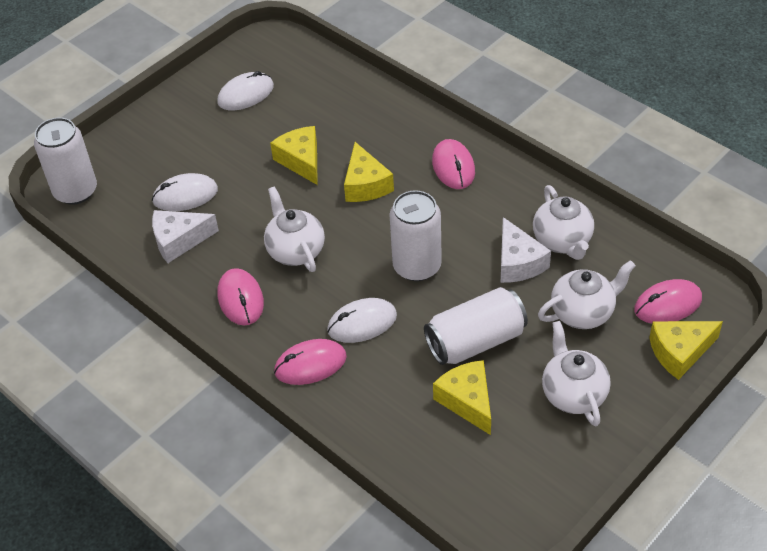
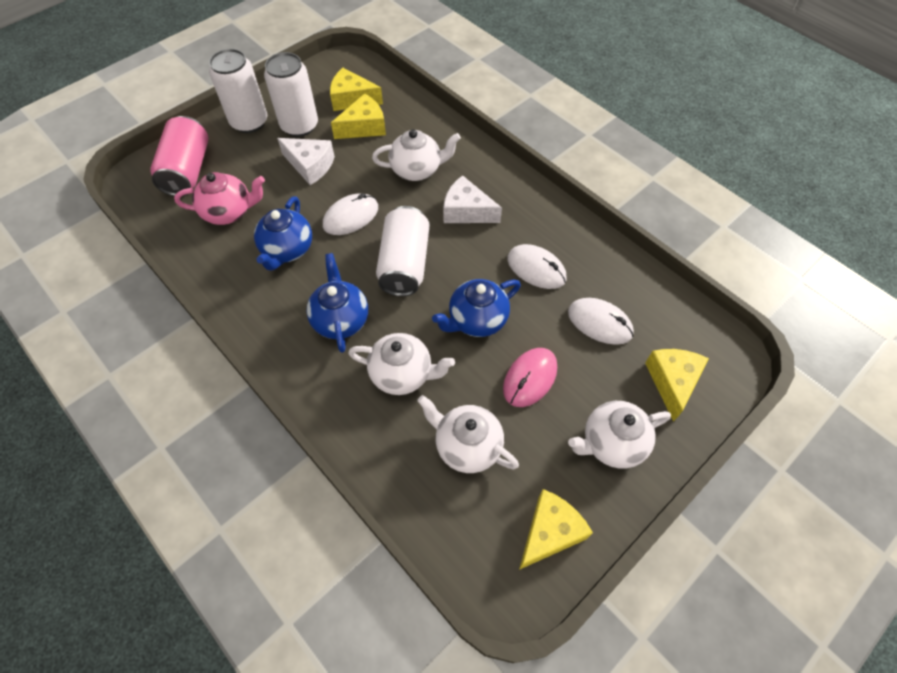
blue teapot: 0 -> 3
pink can: 0 -> 1
pink mouse: 4 -> 1
pink teapot: 0 -> 1

